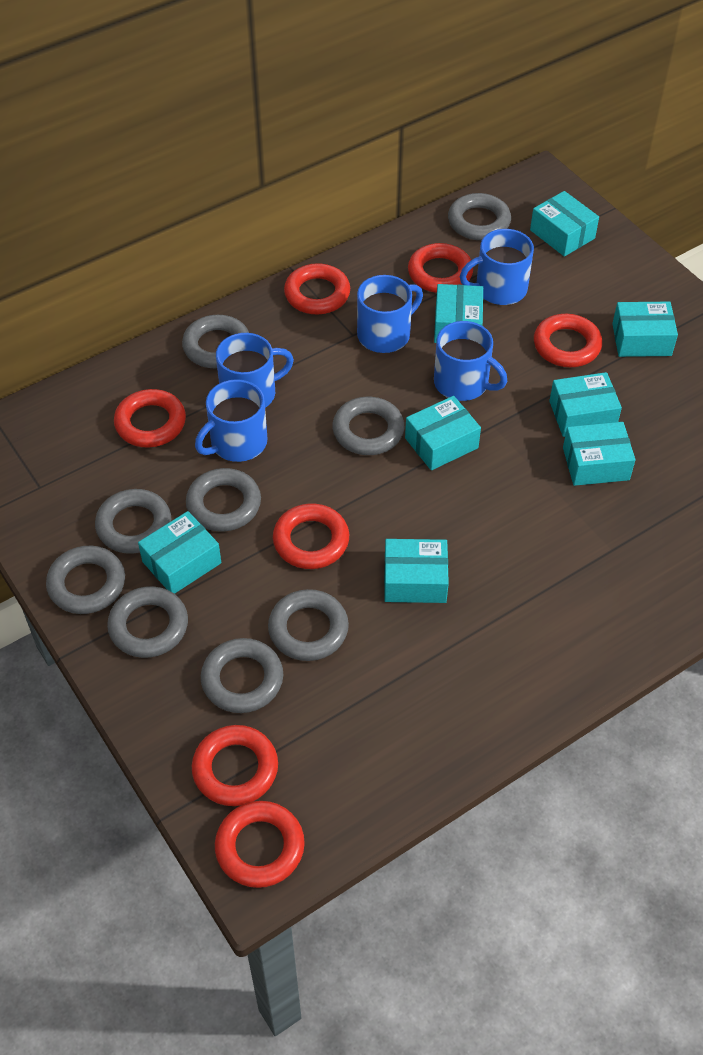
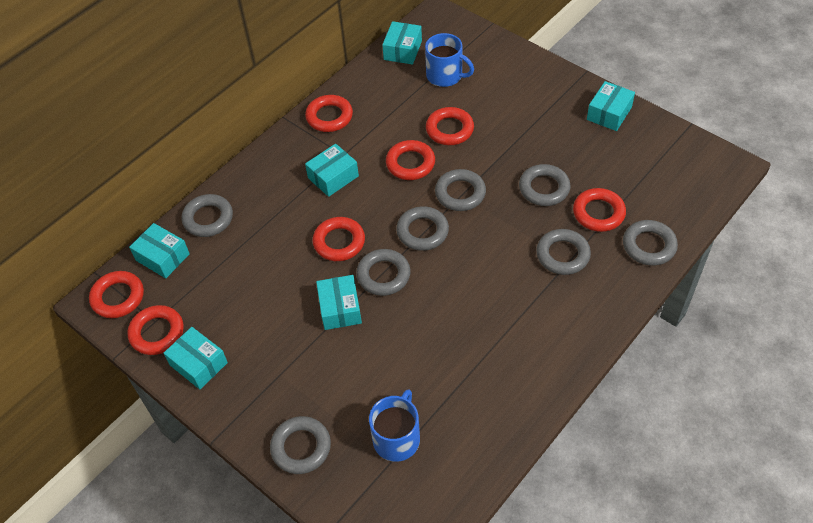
blue mug: 5 -> 2
grey ring: 9 -> 8
turquoise box: 8 -> 6

